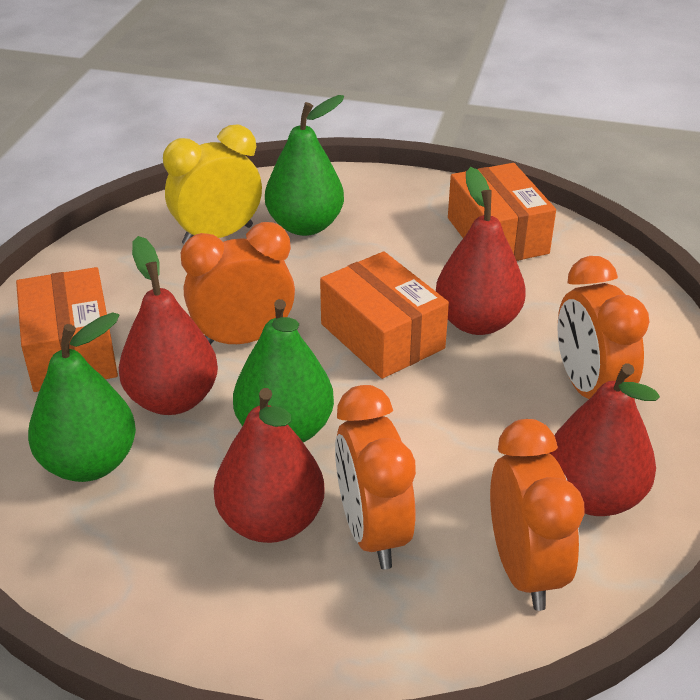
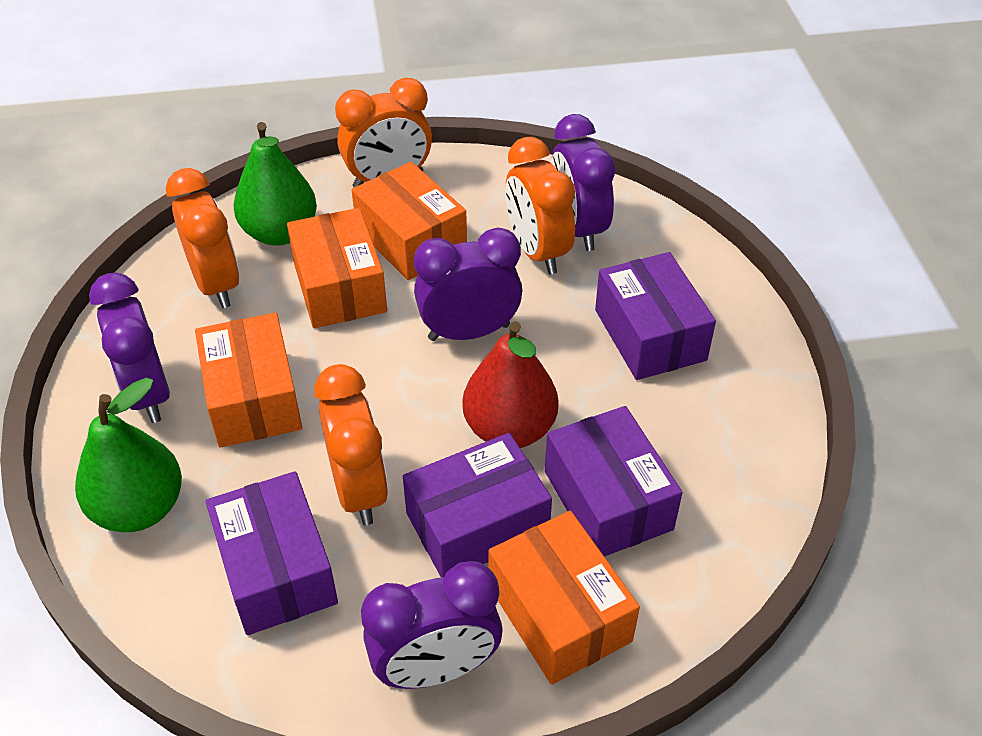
green pear: 3 -> 2
orange box: 3 -> 4
purple box: 0 -> 4
purple clock: 0 -> 4
red pear: 4 -> 1
yellow clock: 1 -> 0

